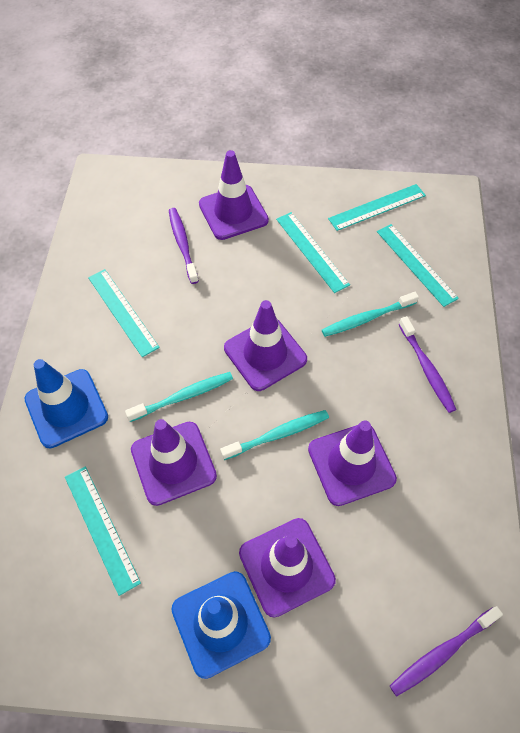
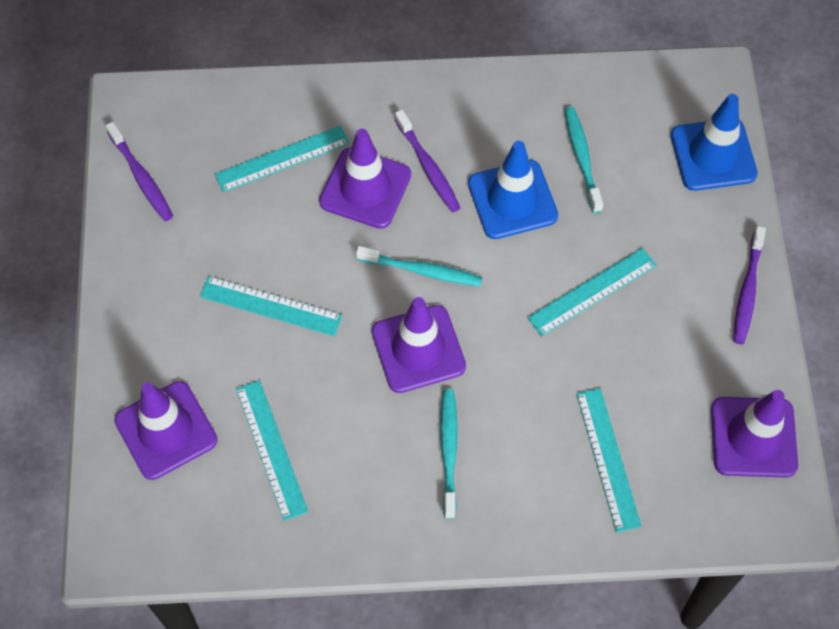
purple traffic cone: 5 -> 4

